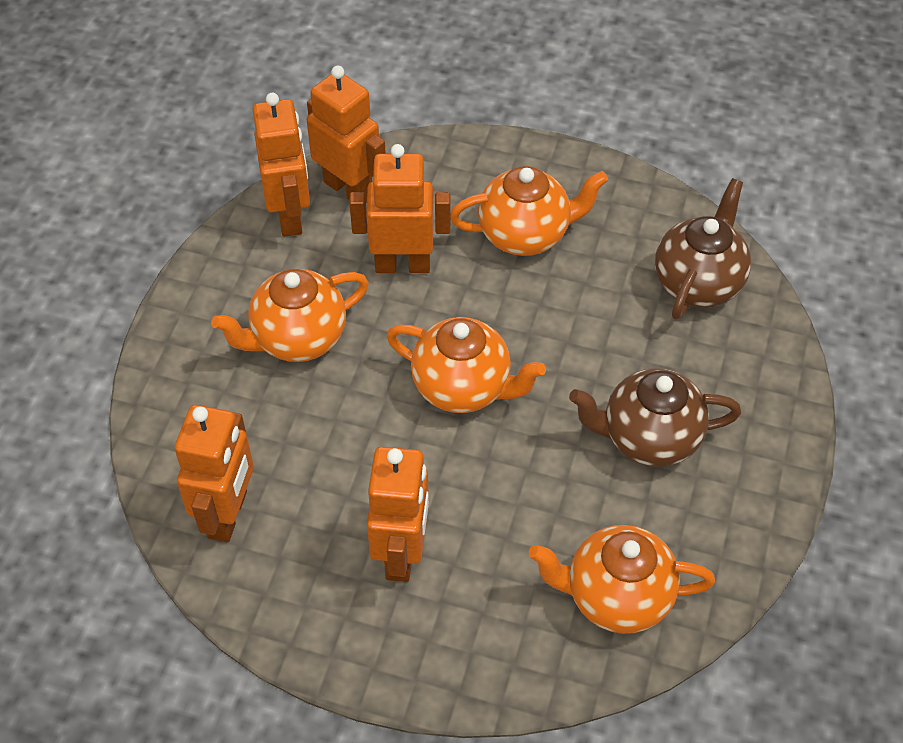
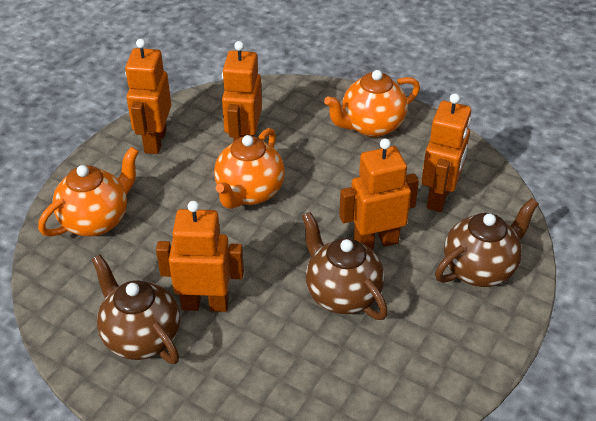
brown teapot: 2 -> 3
orange teapot: 4 -> 3

